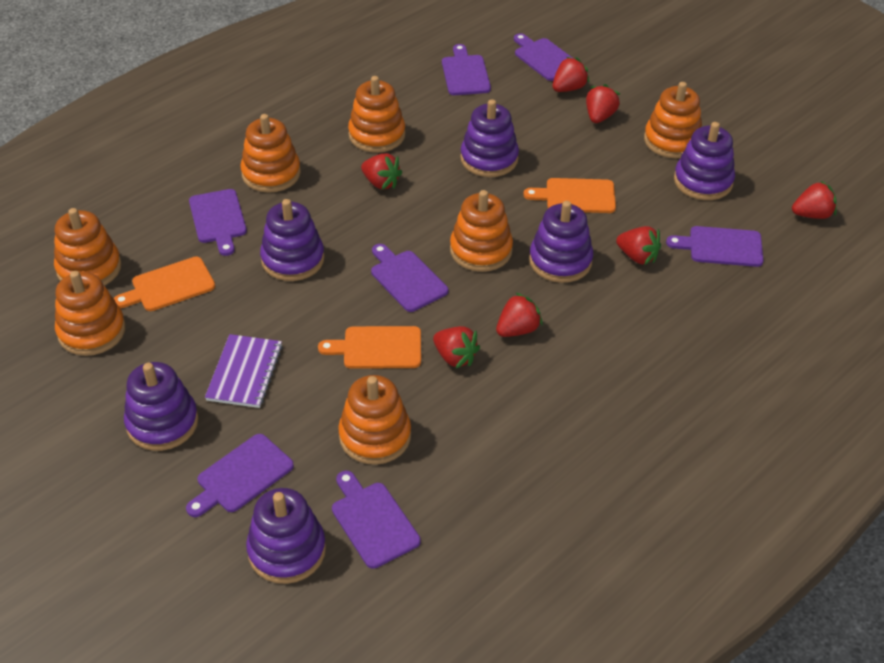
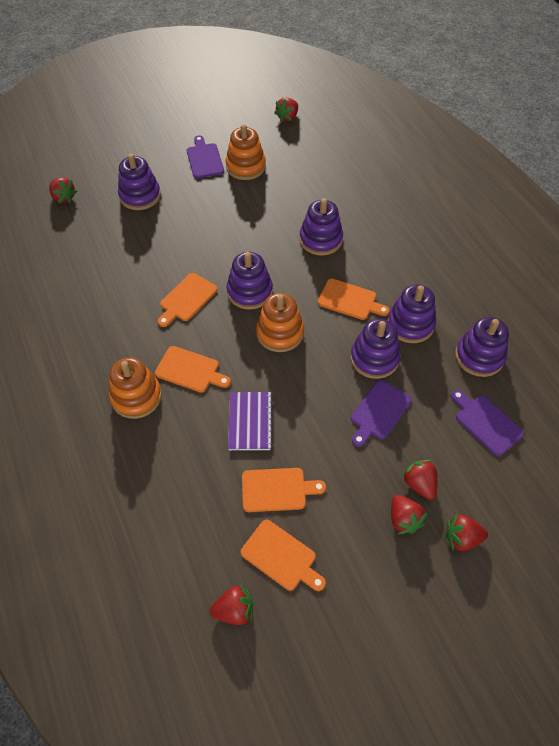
orange cutting board: 3 -> 5
orange stacking toy: 7 -> 3
purple cutting board: 7 -> 3
red strawberry: 7 -> 6

